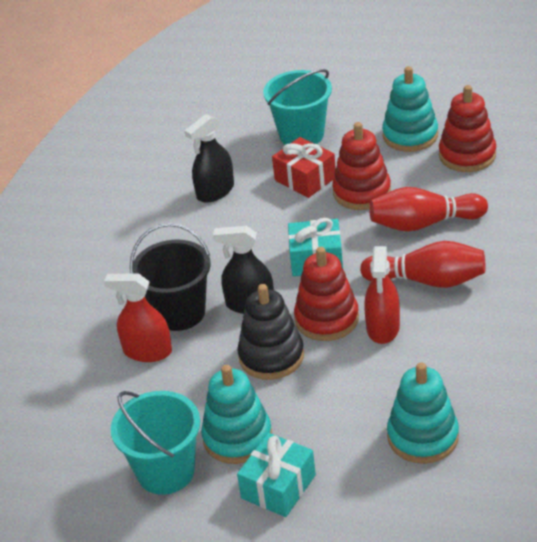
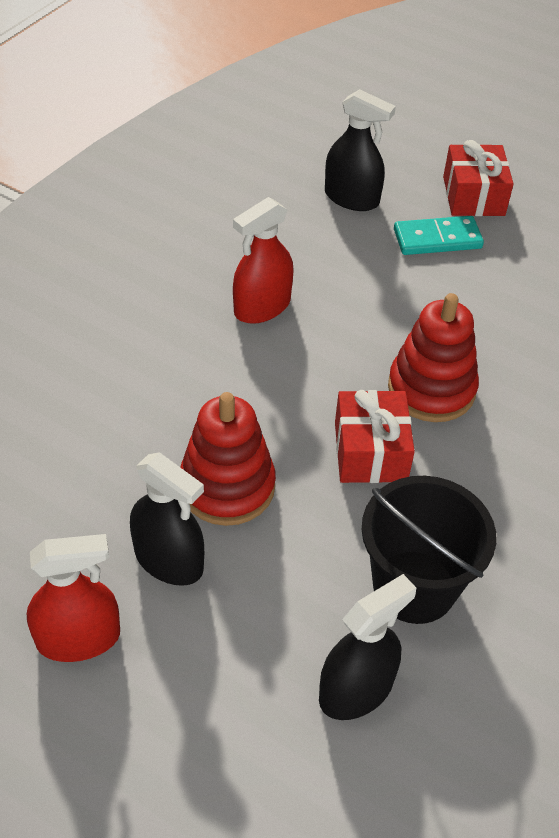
black spray bottle: 2 -> 3
black stacking toy: 1 -> 0
red bowling pin: 2 -> 0
red gift: 1 -> 2
red stacking toy: 3 -> 2
turquoise bucket: 2 -> 0
turquoise domino: 0 -> 1
turquoise gift: 2 -> 0
turquoise stacking toy: 3 -> 0

